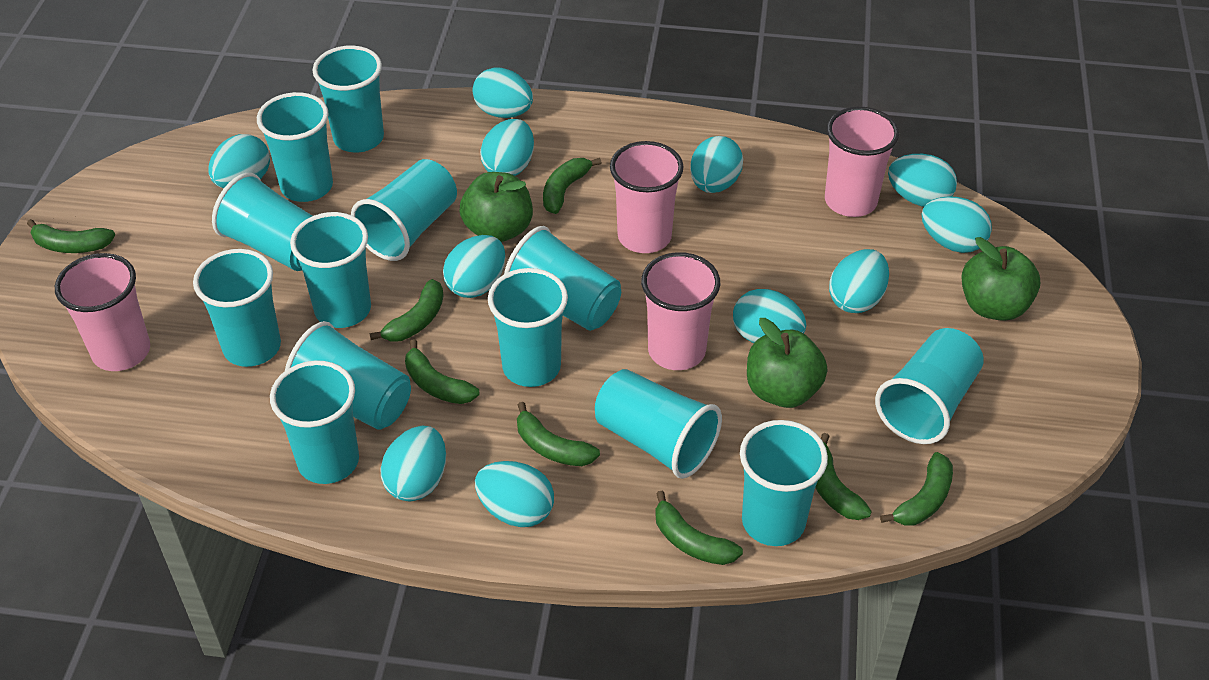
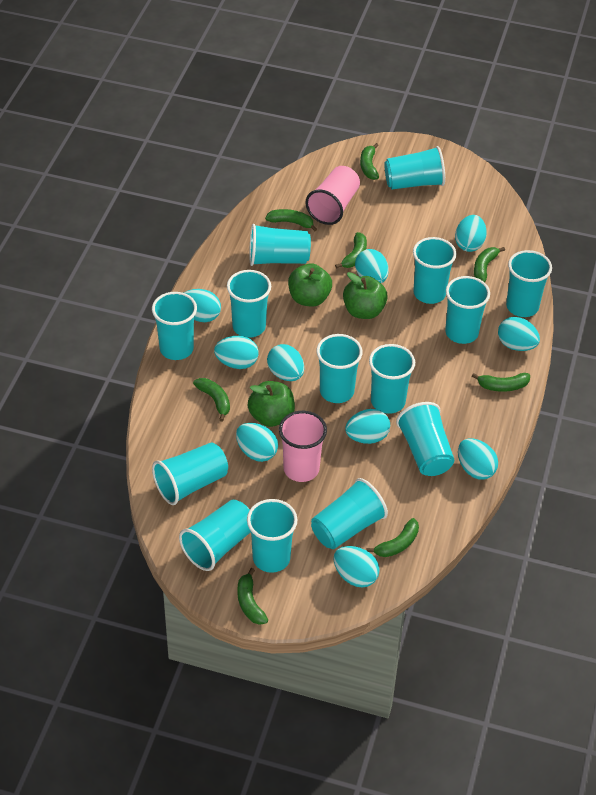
pink cup: 4 -> 2
turquoise cup: 13 -> 14
turquoise egg: 11 -> 10

